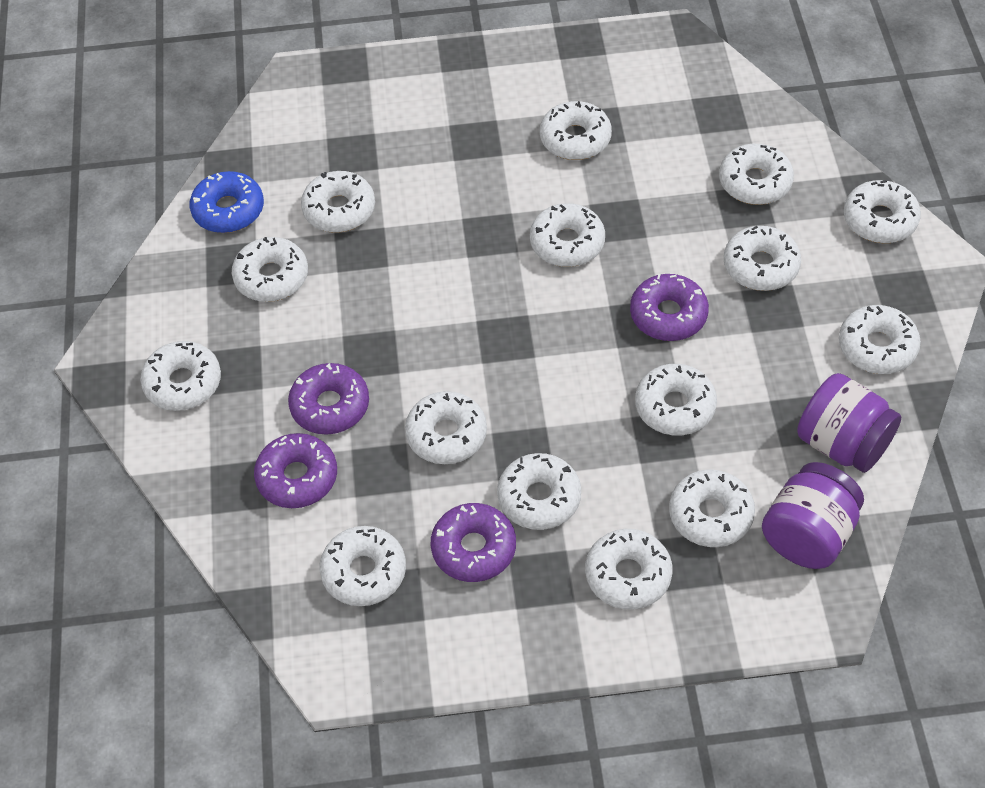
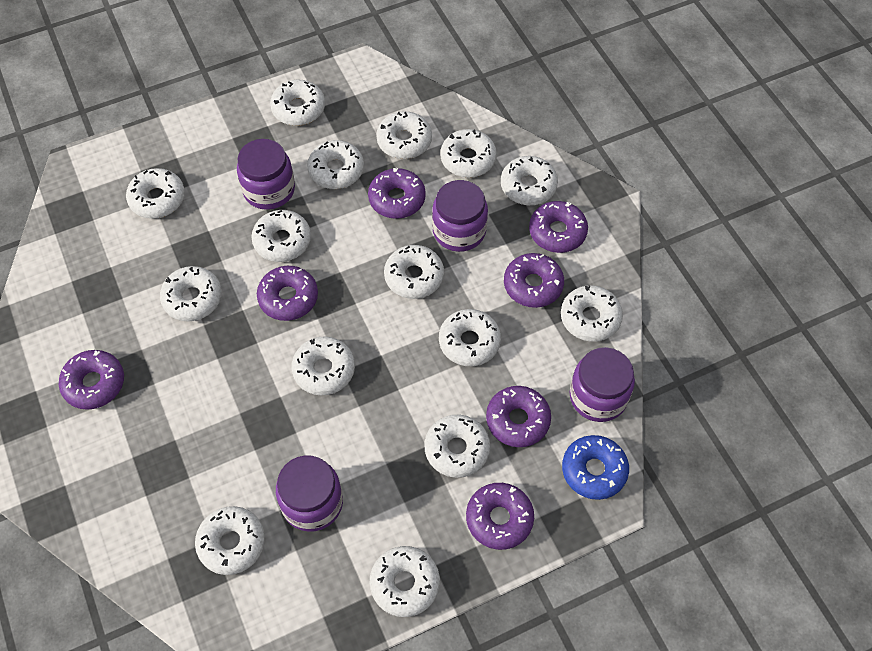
purple donut: 4 -> 7
purple jar: 2 -> 4

